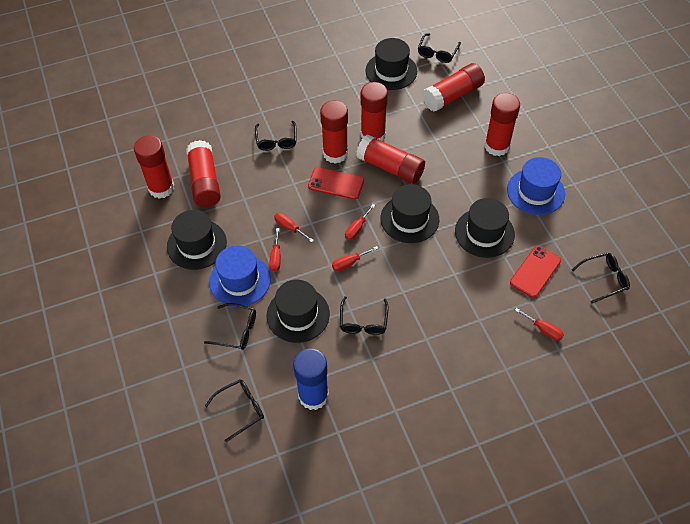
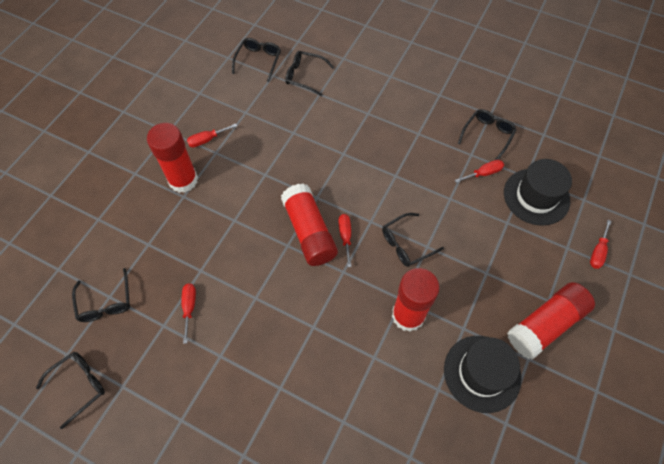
black hat: 5 -> 2
blue glue stick: 1 -> 0
blue hat: 2 -> 0
red glue stick: 7 -> 4
red phone: 2 -> 0

